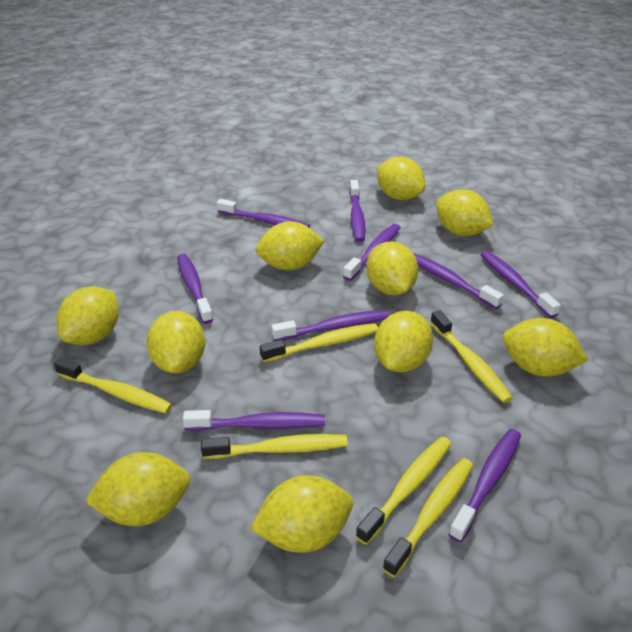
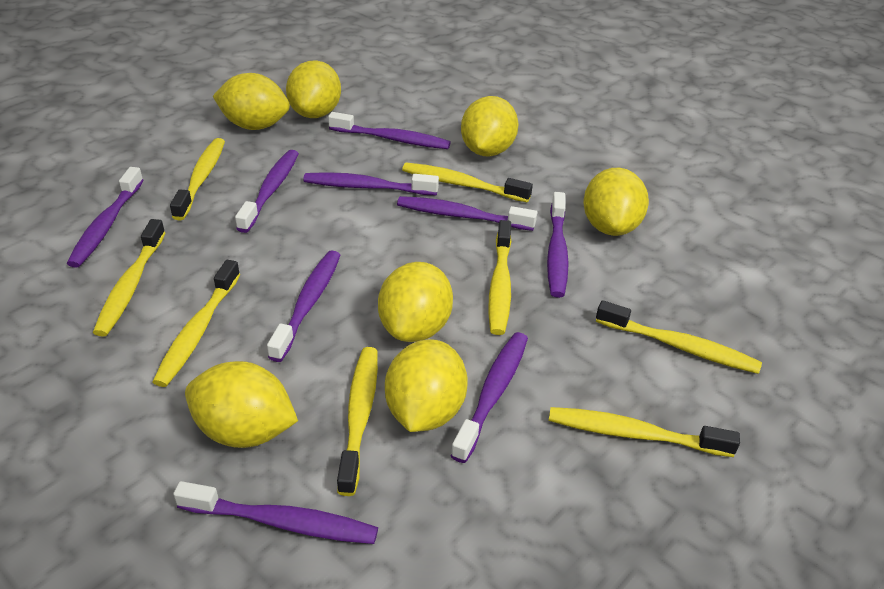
yellow lemon: 10 -> 7
yellow toothbrush: 6 -> 8

